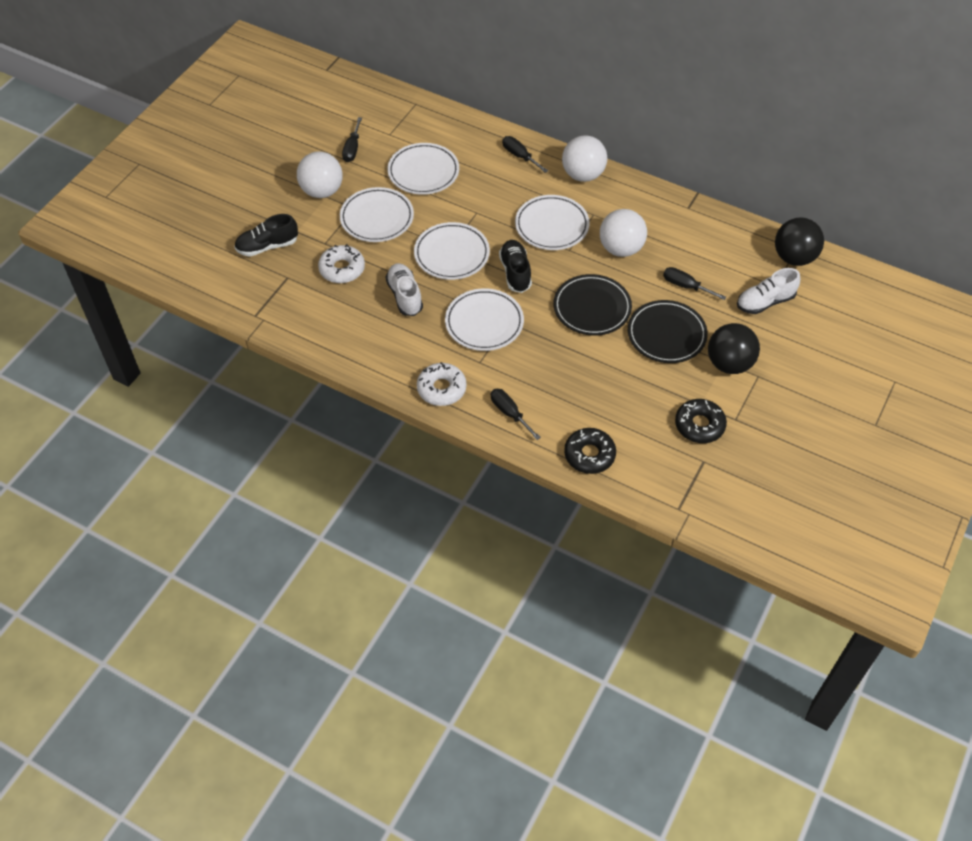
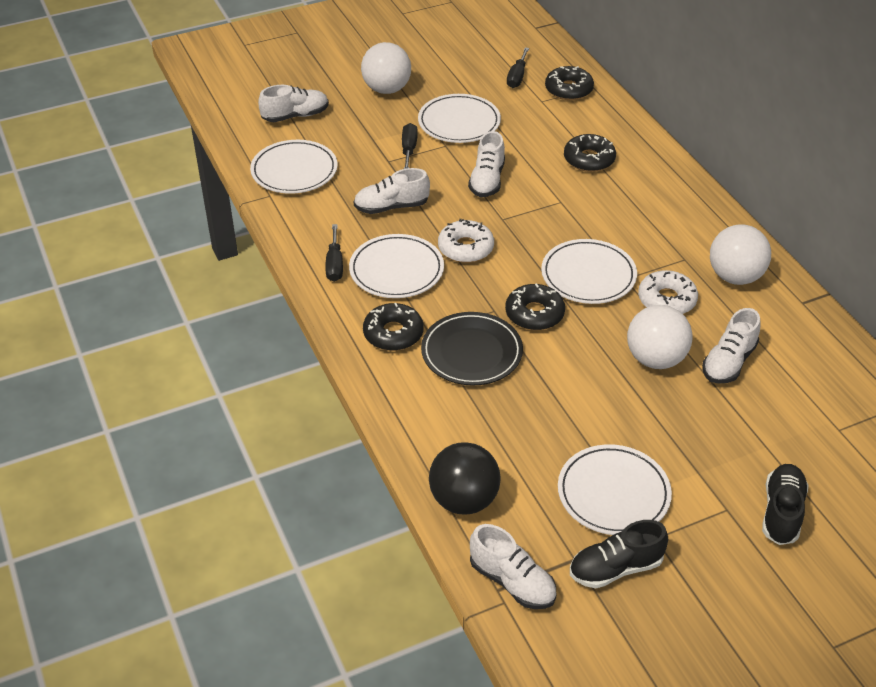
black ball: 2 -> 1
black donut: 2 -> 4
black plate: 2 -> 1
black screwdriver: 4 -> 3
white shoe: 2 -> 5

